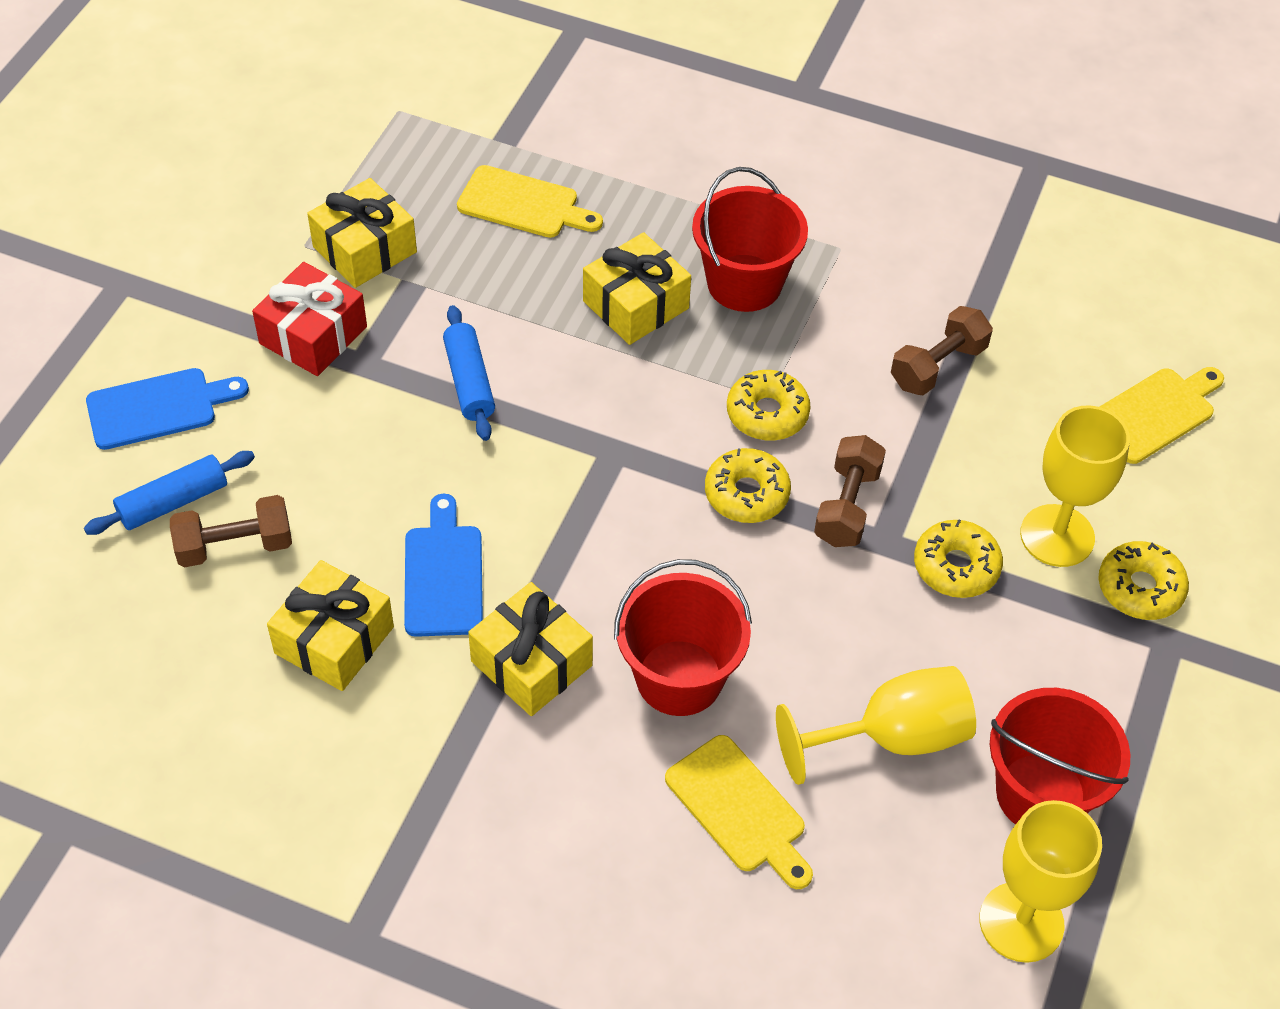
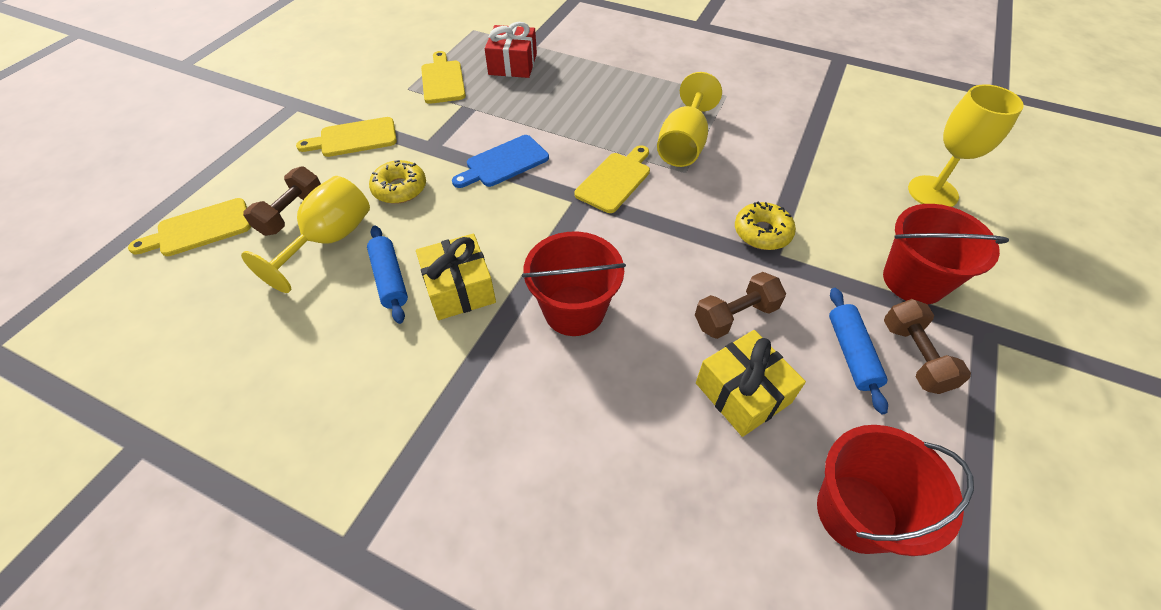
blue cutting board: 2 -> 1
yellow cutting board: 3 -> 4
yellow donut: 4 -> 2
yellow gift: 4 -> 2

